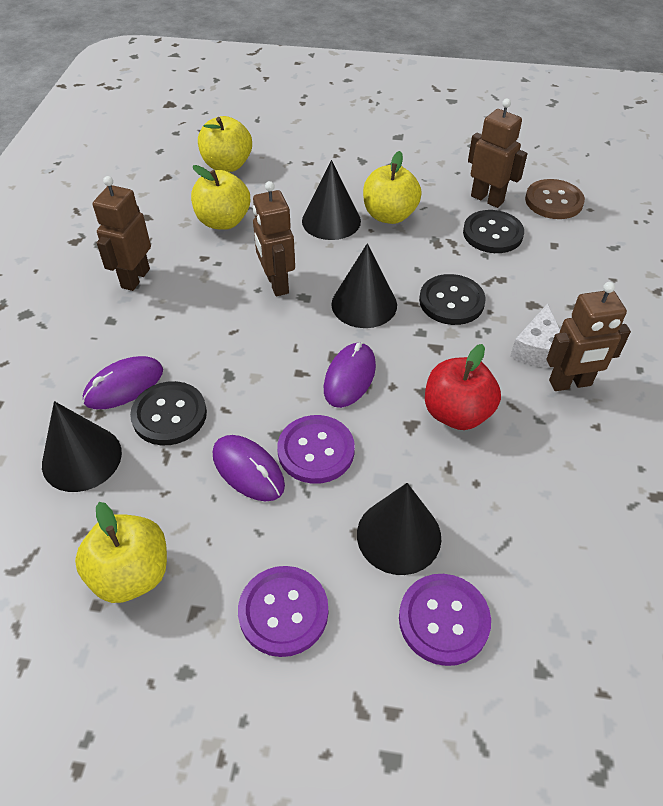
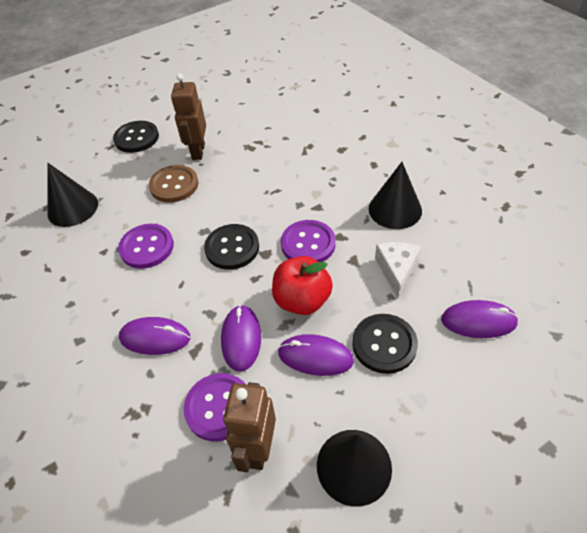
black cone: 4 -> 3
brown robot: 4 -> 2
purple mouse: 3 -> 4
yellow apple: 4 -> 0

